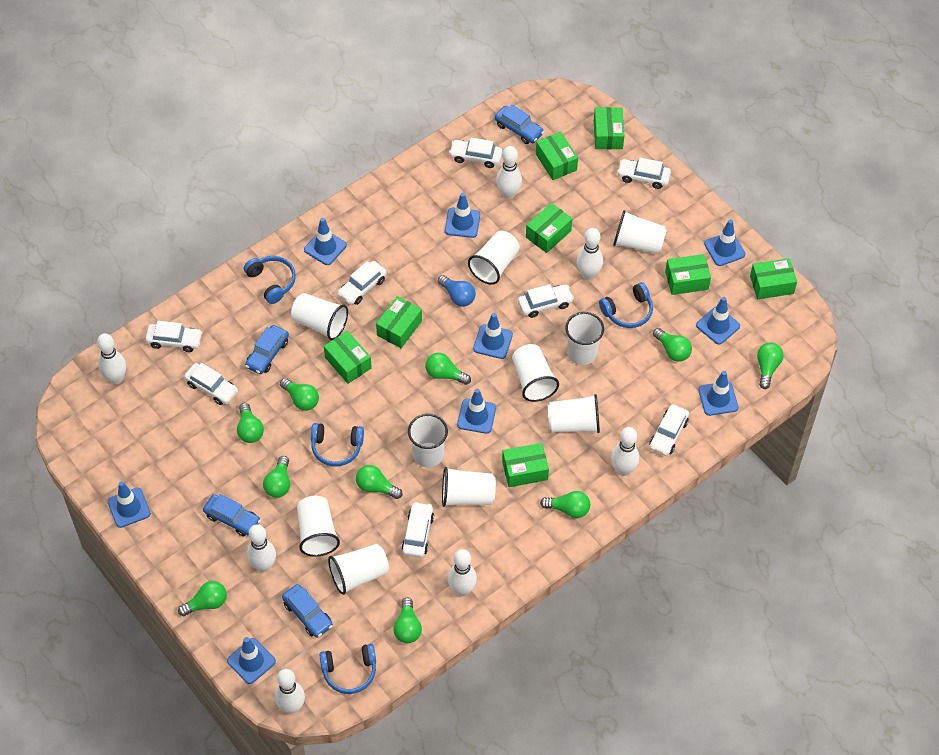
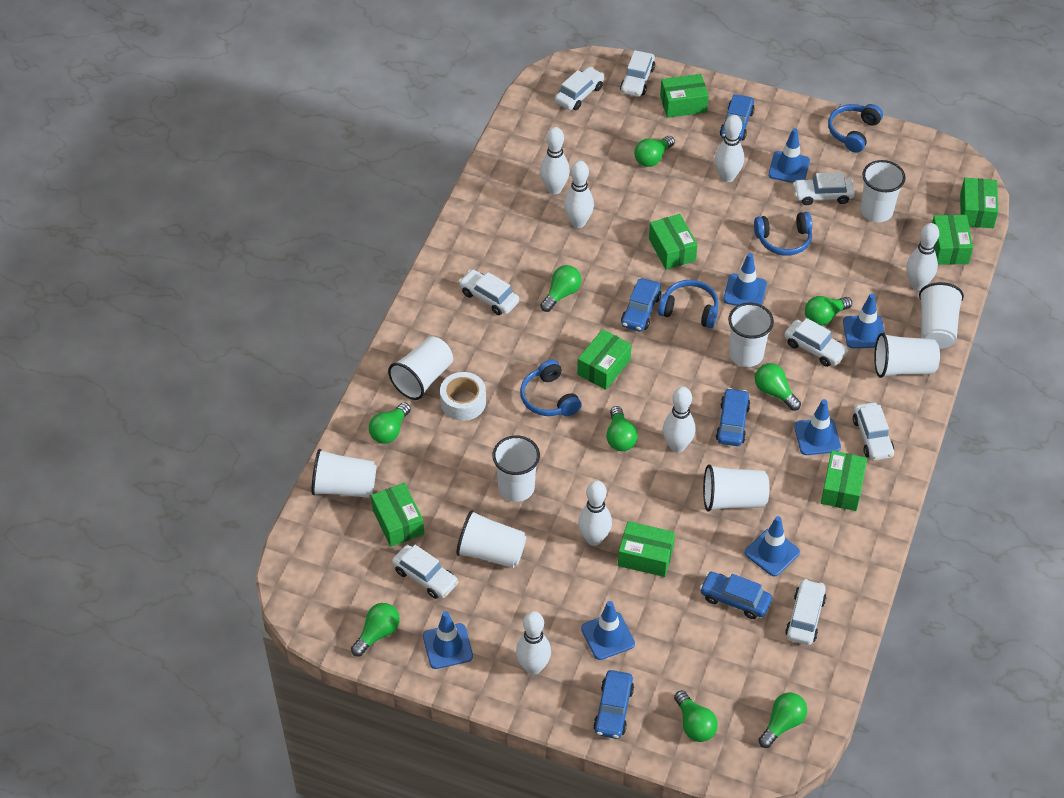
blue car: 4 -> 5
blue light bulb: 1 -> 0
blue traffic cone: 9 -> 7
green light bulb: 10 -> 9
white cup: 10 -> 9
white tape: 0 -> 1

